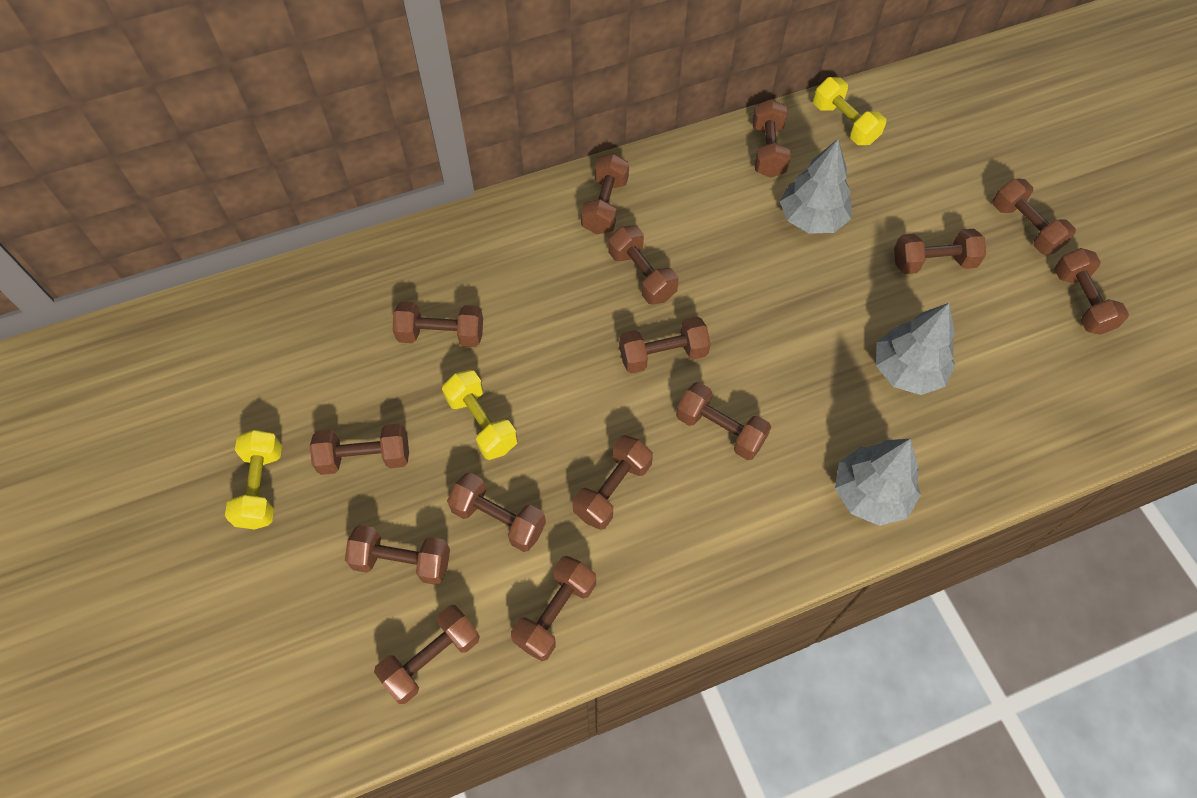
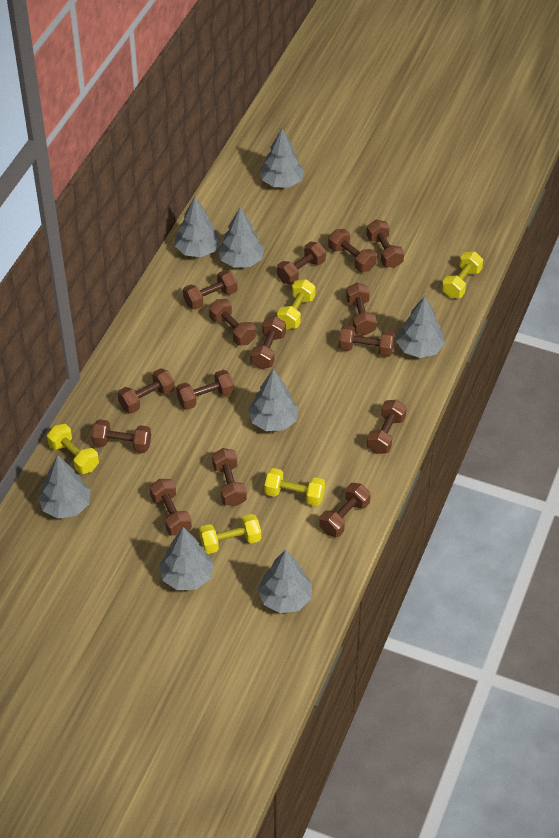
grey tree: 3 -> 8
yellow dumbbell: 3 -> 5

